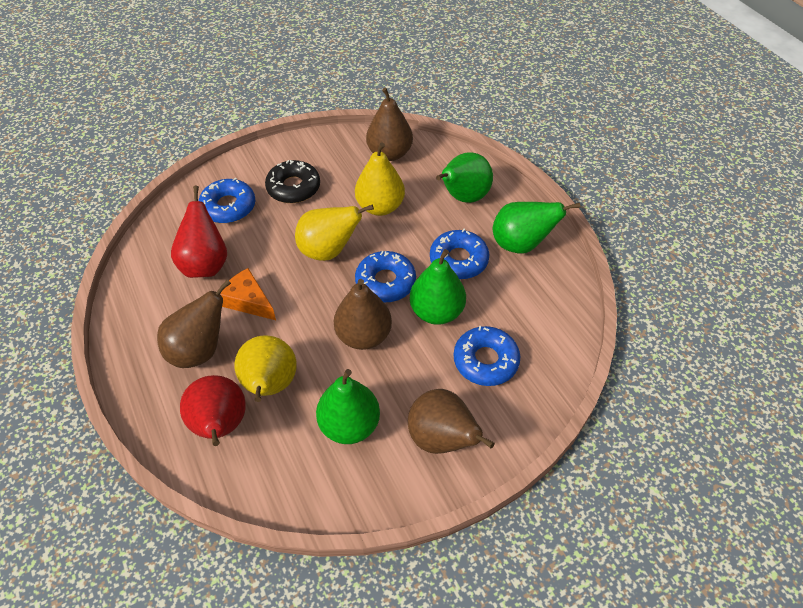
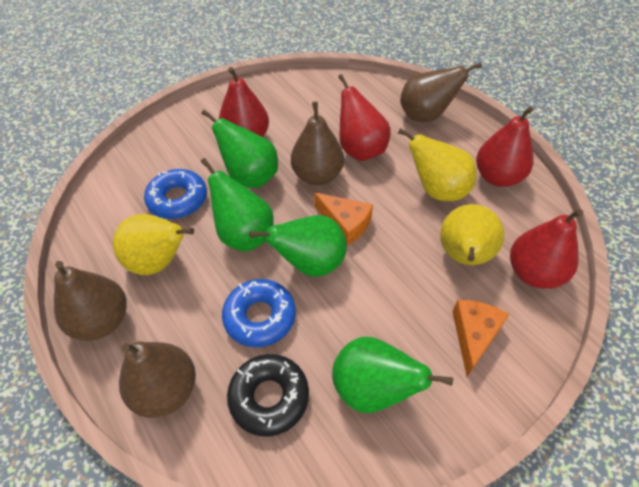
blue donut: 4 -> 2
orange cheese: 1 -> 2
red pear: 2 -> 4

